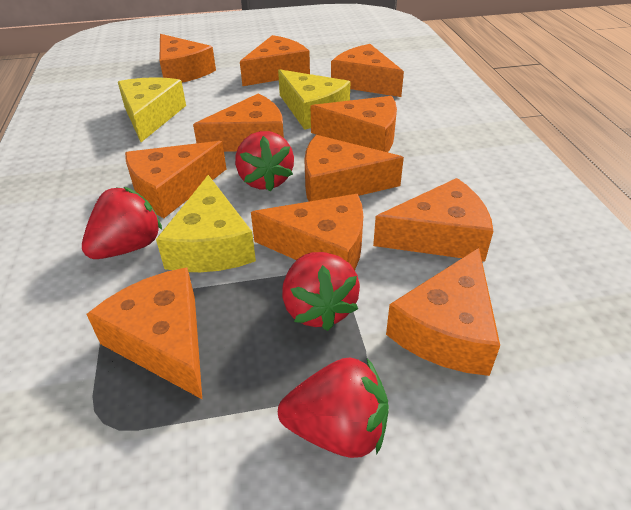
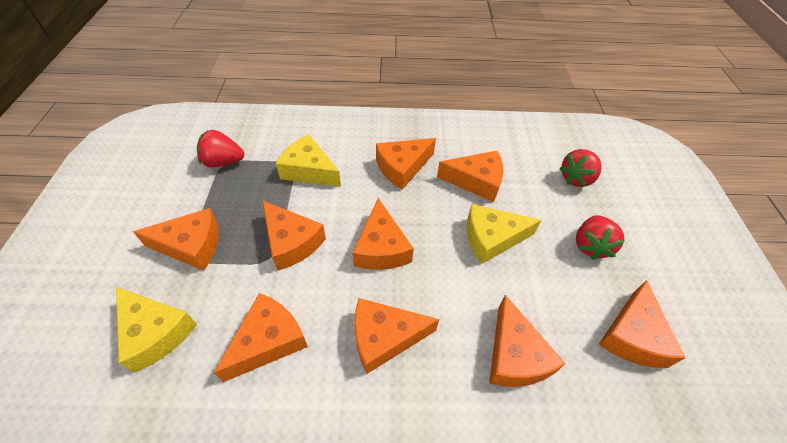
orange cheese: 11 -> 9
red strawberry: 4 -> 3

